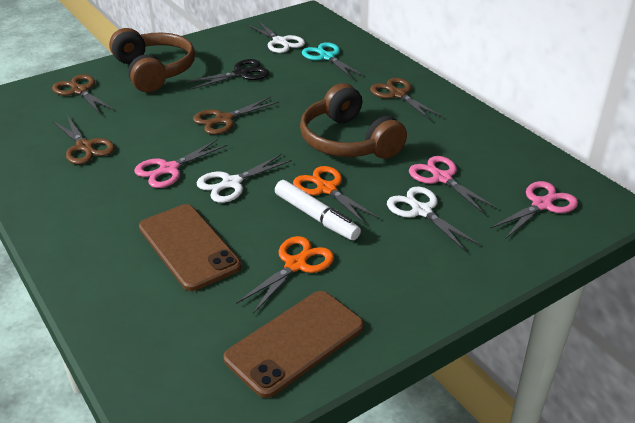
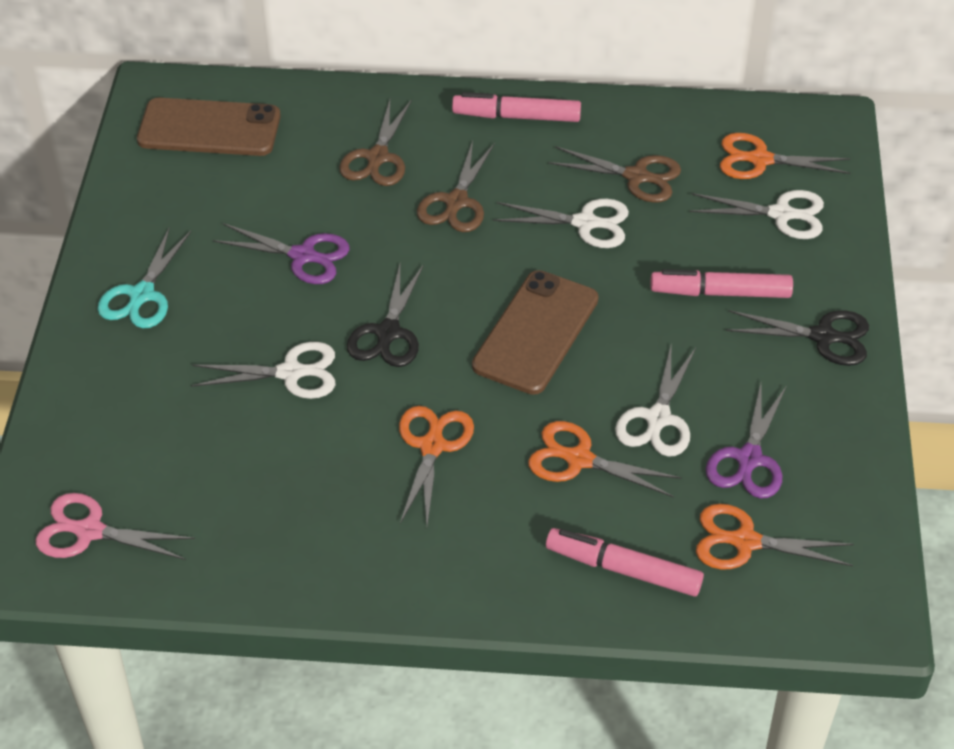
black scissors: 1 -> 2
brown headphones: 2 -> 0
brown scissors: 4 -> 3
orange scissors: 2 -> 4
pink marker: 0 -> 3
pink scissors: 3 -> 1
purple scissors: 0 -> 2
white marker: 1 -> 0
white scissors: 3 -> 4

